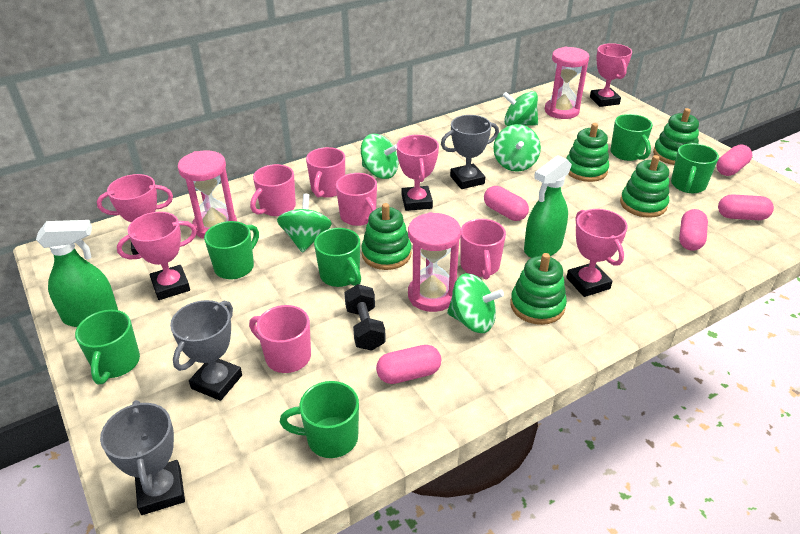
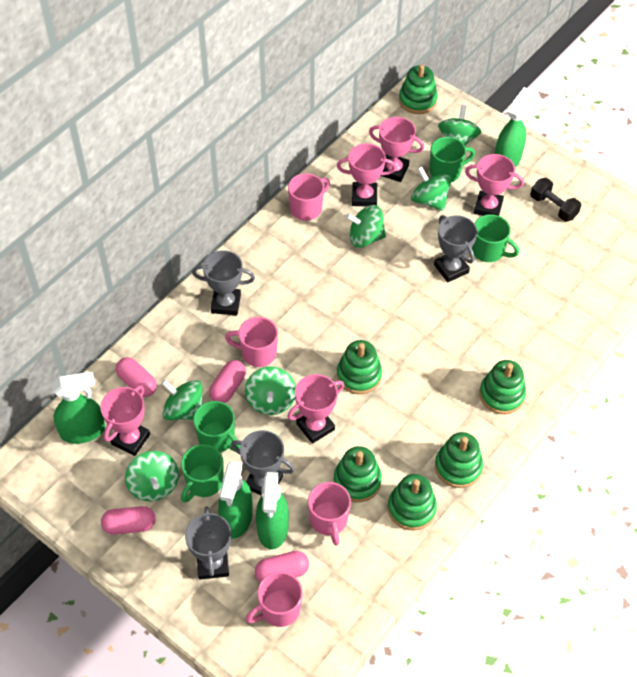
green mug: 6 -> 4
green spinning top: 5 -> 6
green spray bottle: 2 -> 4
green stacking toy: 5 -> 6
grey trophy: 3 -> 4
pink capsule: 5 -> 4
pink hourglass: 3 -> 0
pink mug: 5 -> 4

